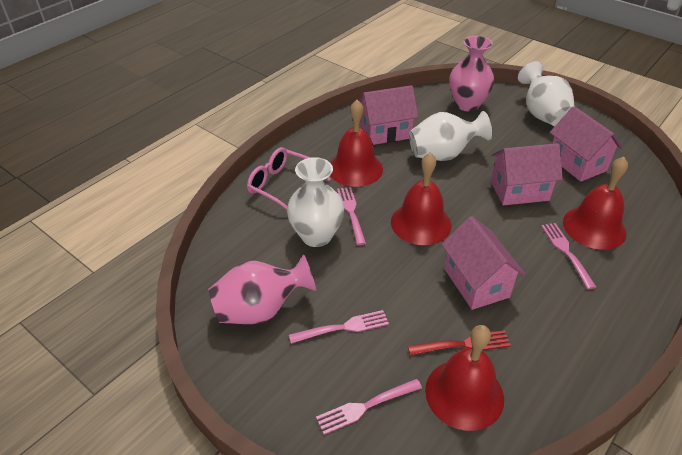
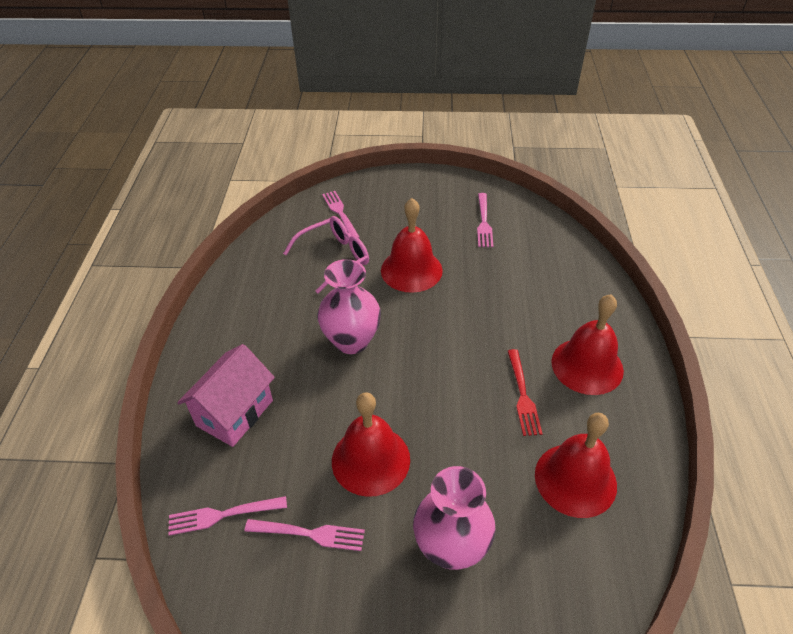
pink house: 4 -> 1
white vase: 3 -> 0

